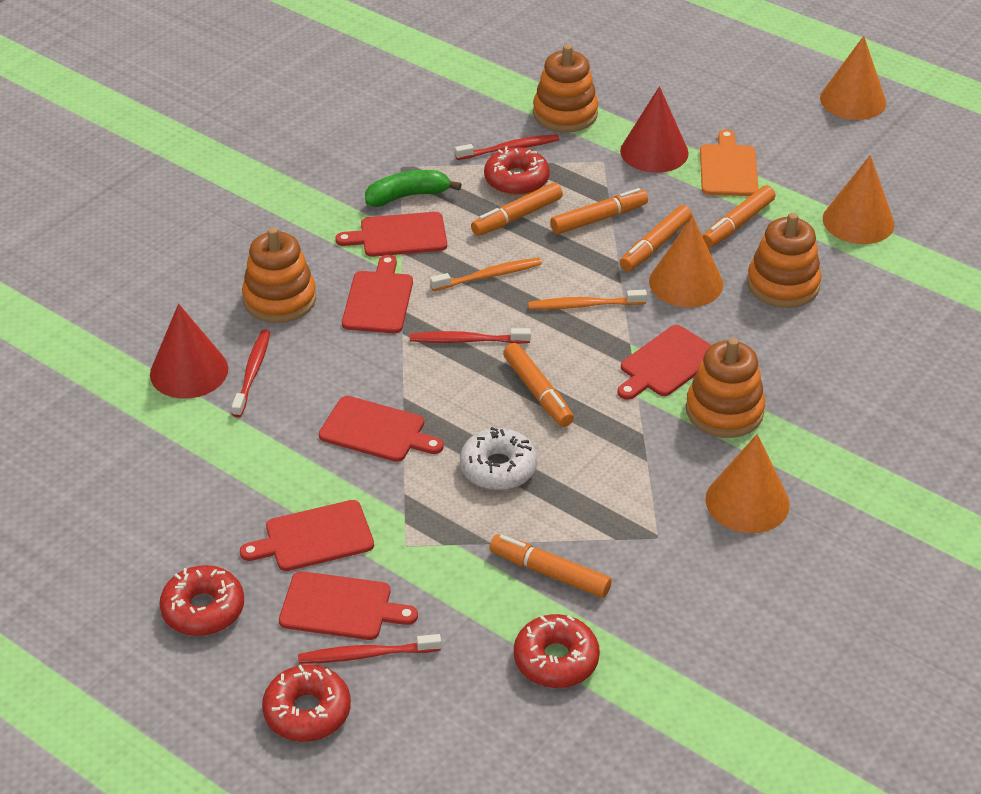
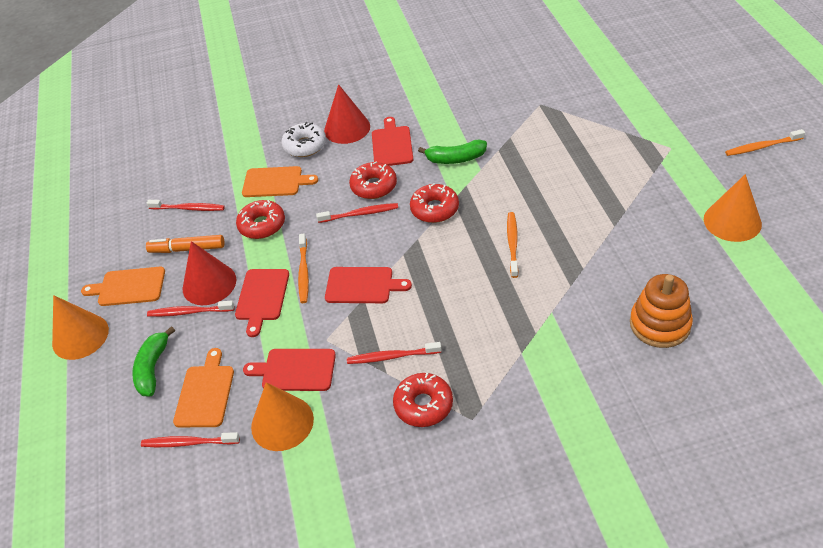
green banana: 1 -> 2
orange cone: 4 -> 3
orange cutting board: 1 -> 3
orange marker: 6 -> 1
orange stacking toy: 4 -> 1
orange toothbrush: 2 -> 3
red cutting board: 6 -> 4
red toothbrush: 4 -> 5

